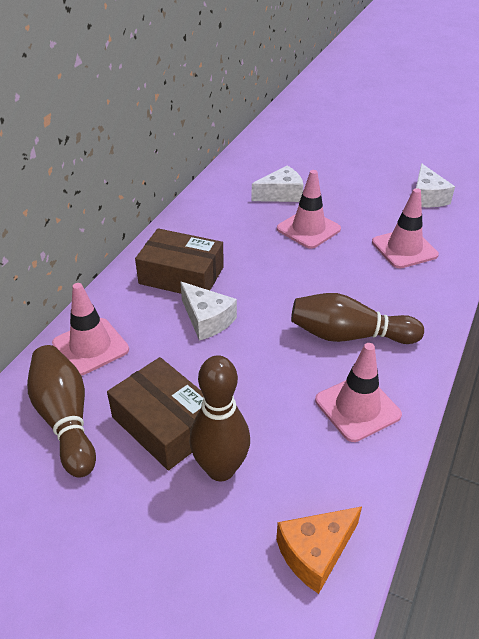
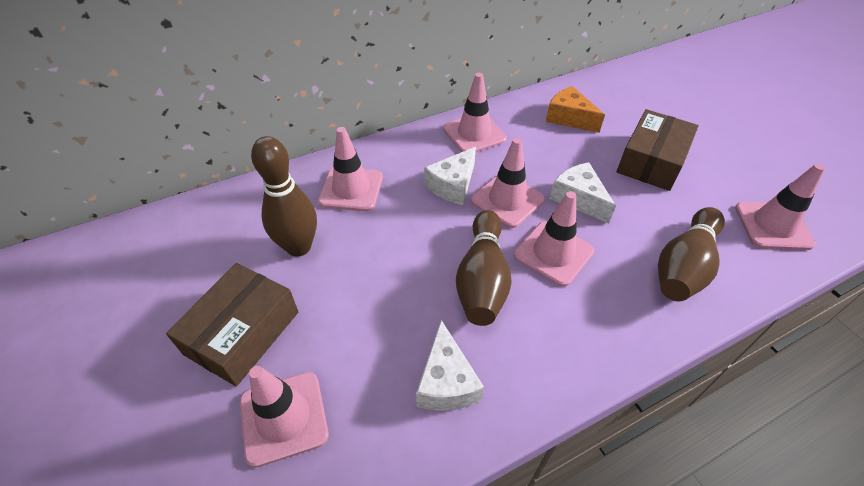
pink traffic cone: 4 -> 6

